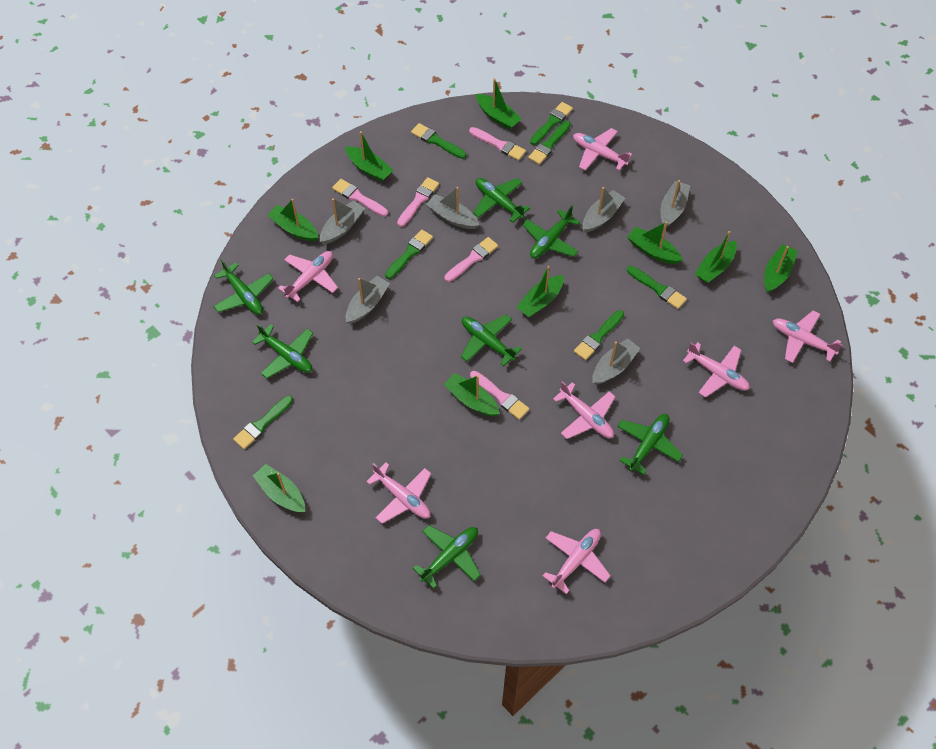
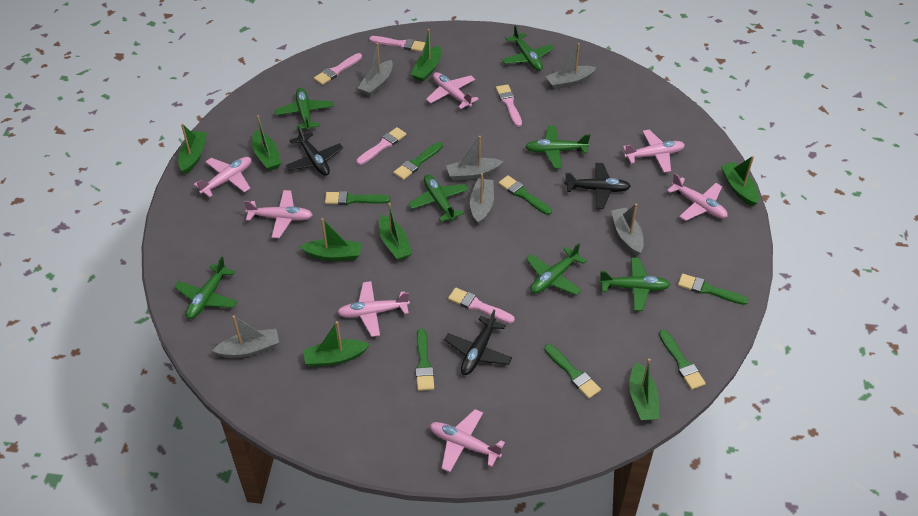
black plane: 0 -> 3
green boat: 9 -> 8

